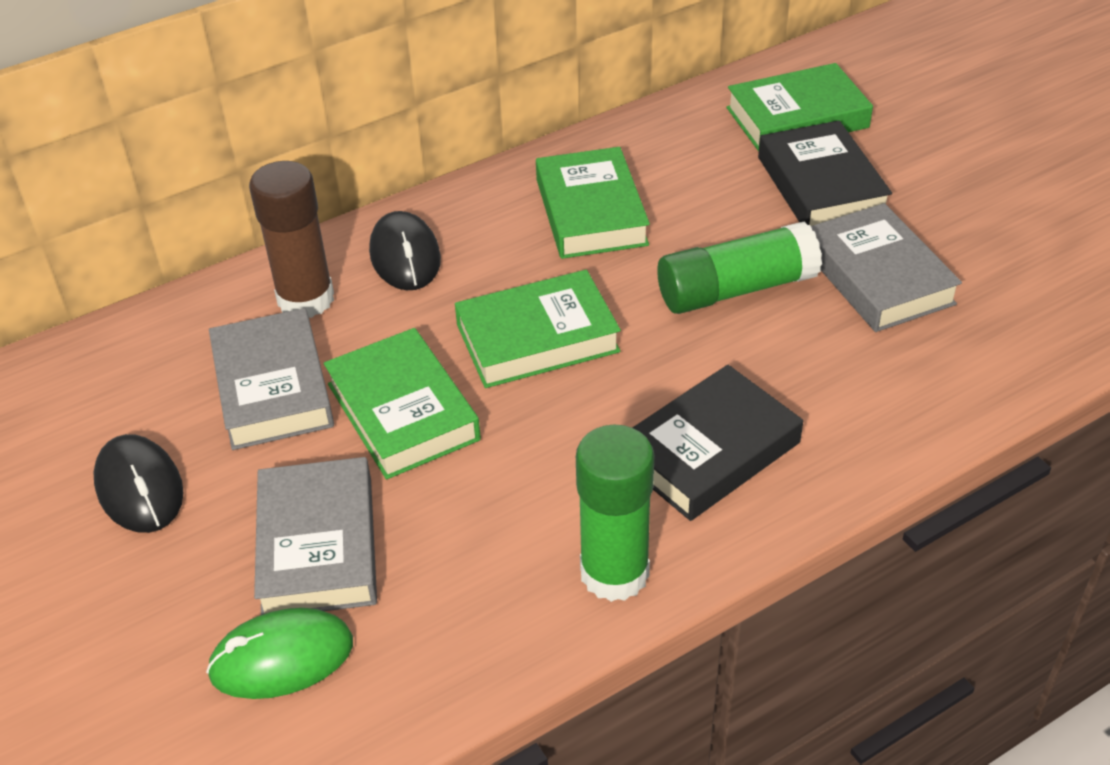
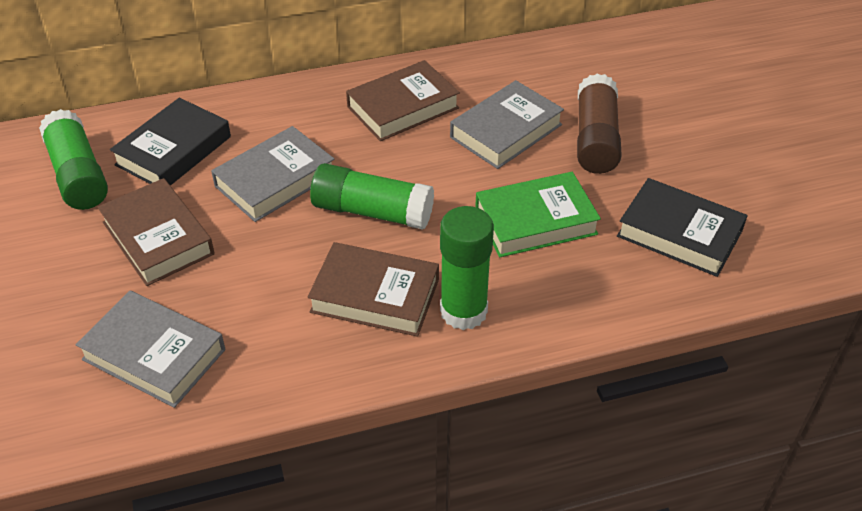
black mouse: 2 -> 0
brown book: 0 -> 3
green book: 4 -> 1
green glue stick: 2 -> 3
green mouse: 1 -> 0

